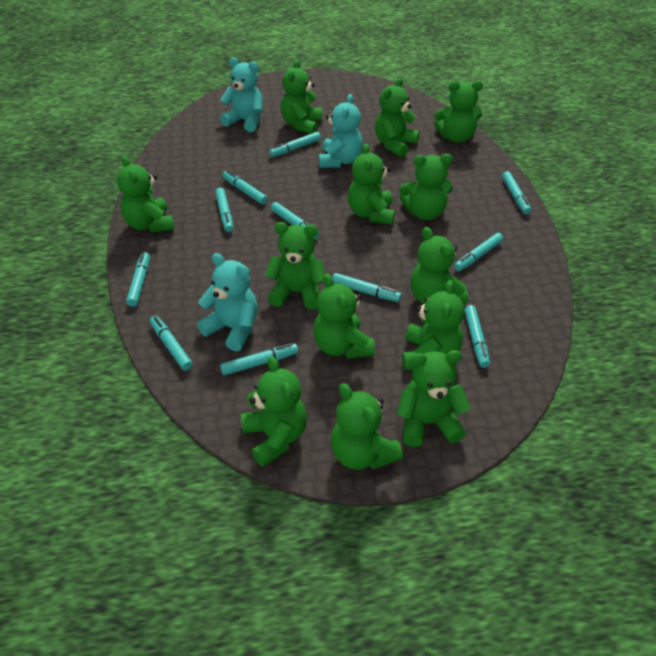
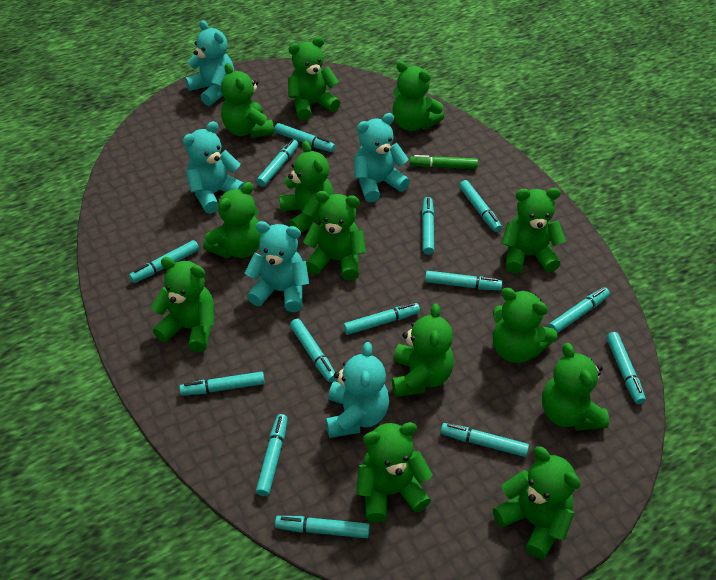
green marker: 0 -> 1
turquoise marker: 11 -> 14
turquoise teddy bear: 3 -> 5

